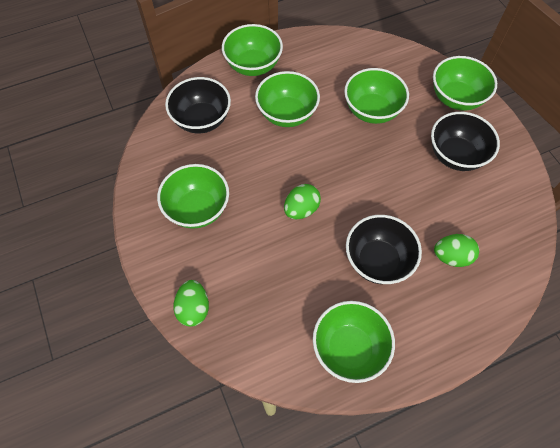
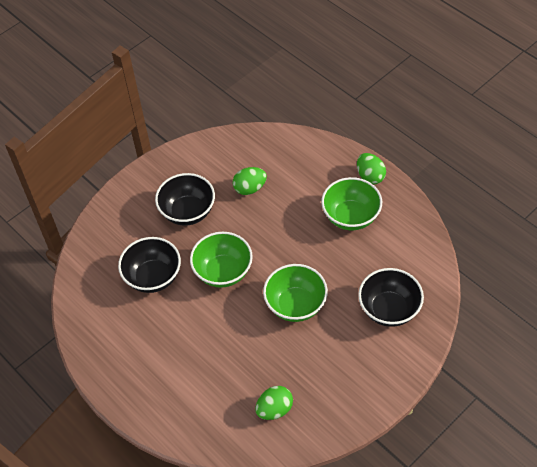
green bowl: 6 -> 3

